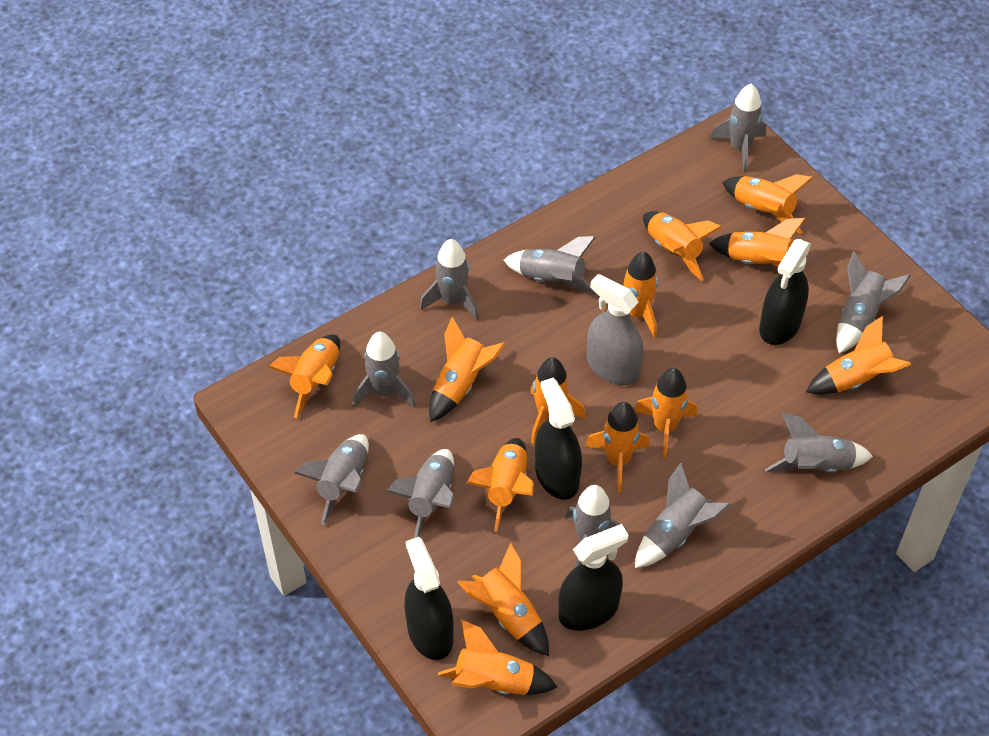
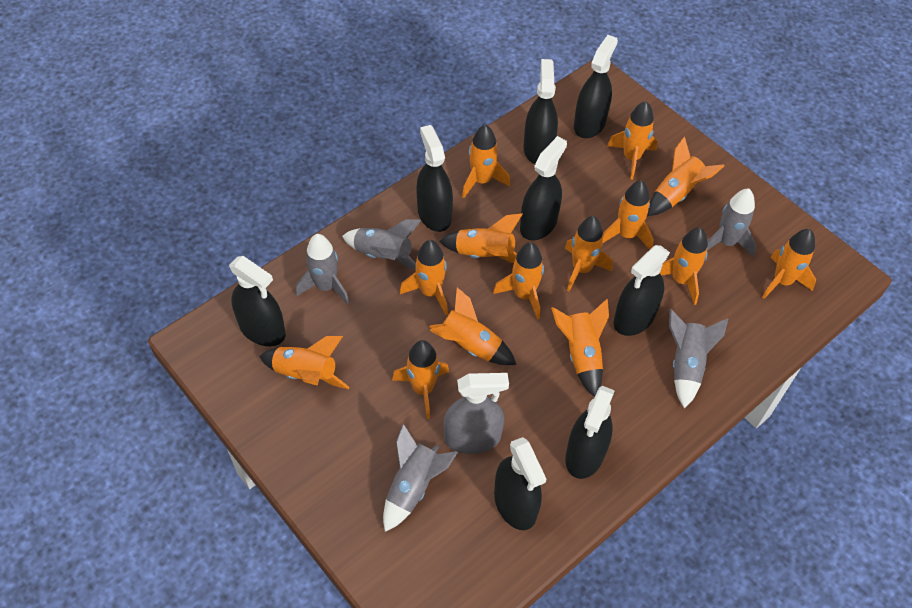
black spray bottle: 4 -> 8
grey rocket: 10 -> 5
orange rocket: 13 -> 14

